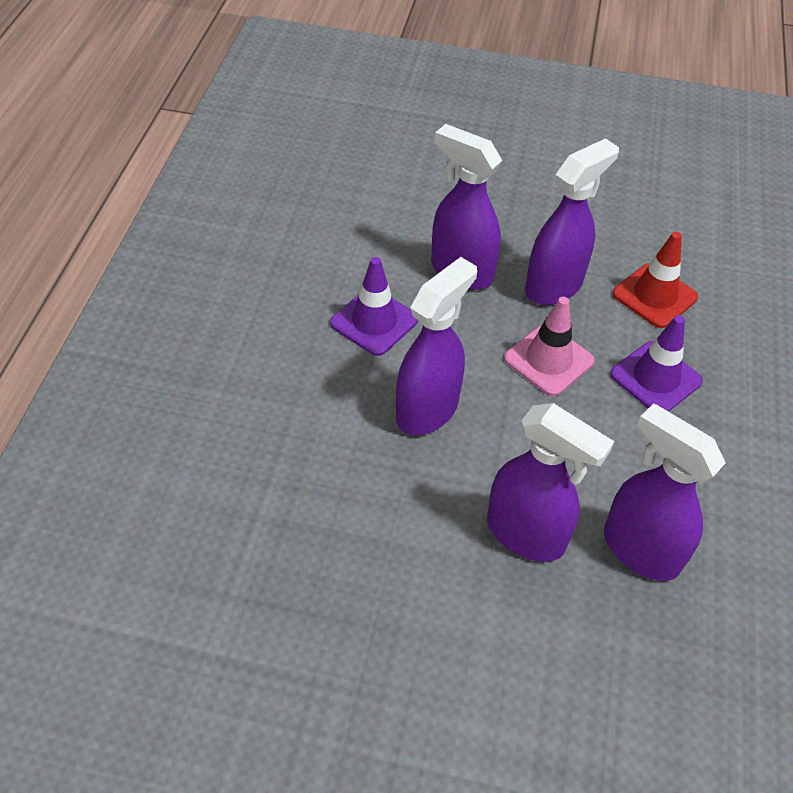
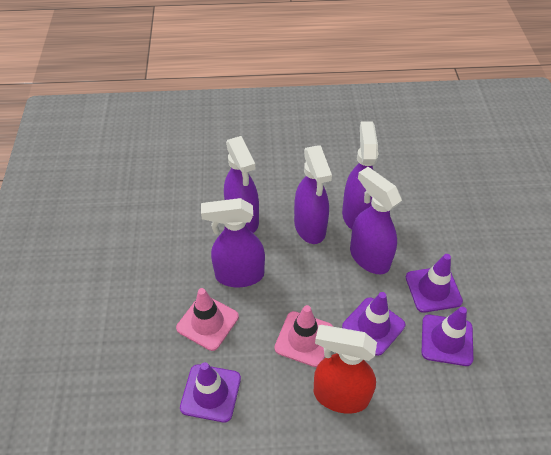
pink traffic cone: 1 -> 2
purple traffic cone: 2 -> 4
red spray bottle: 0 -> 1
red traffic cone: 1 -> 0

